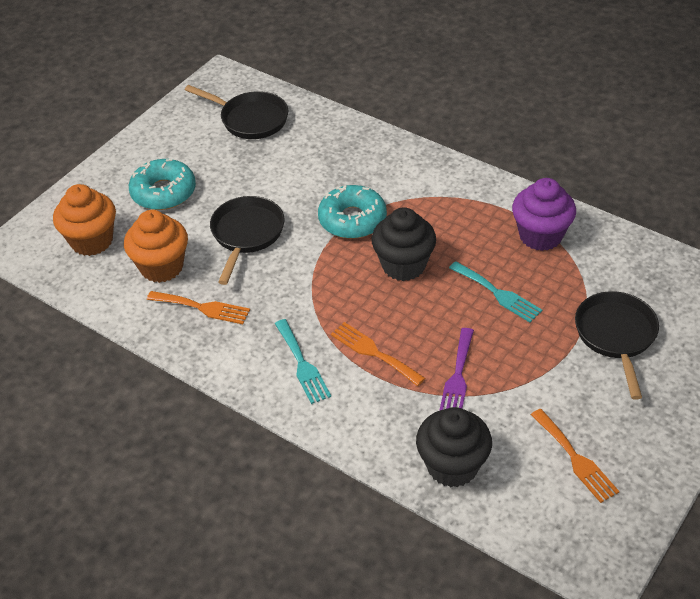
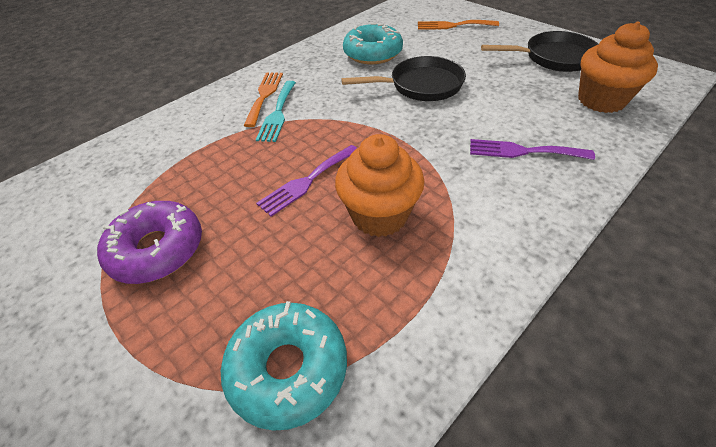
black cupcake: 2 -> 0
black pan: 3 -> 2
orange fork: 3 -> 2
purple cupcake: 1 -> 0
purple donut: 0 -> 1
purple fork: 1 -> 2
turquoise fork: 2 -> 1

